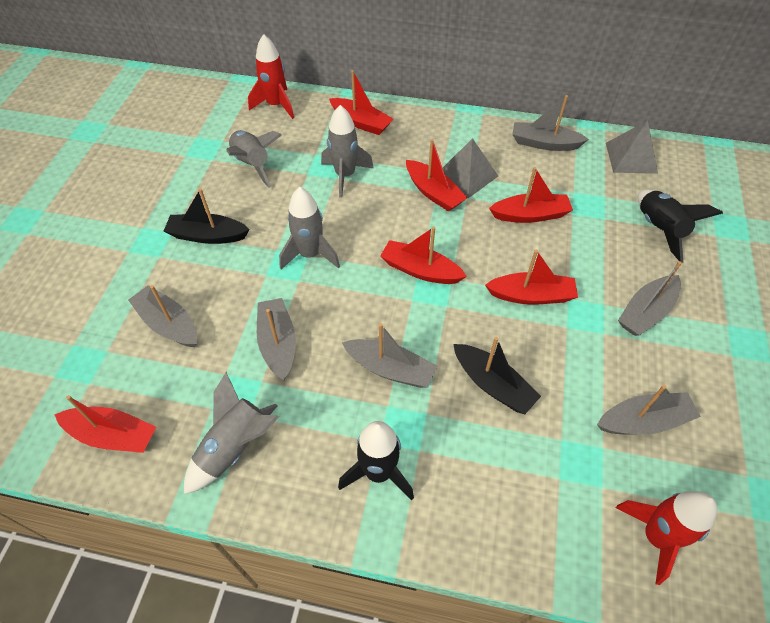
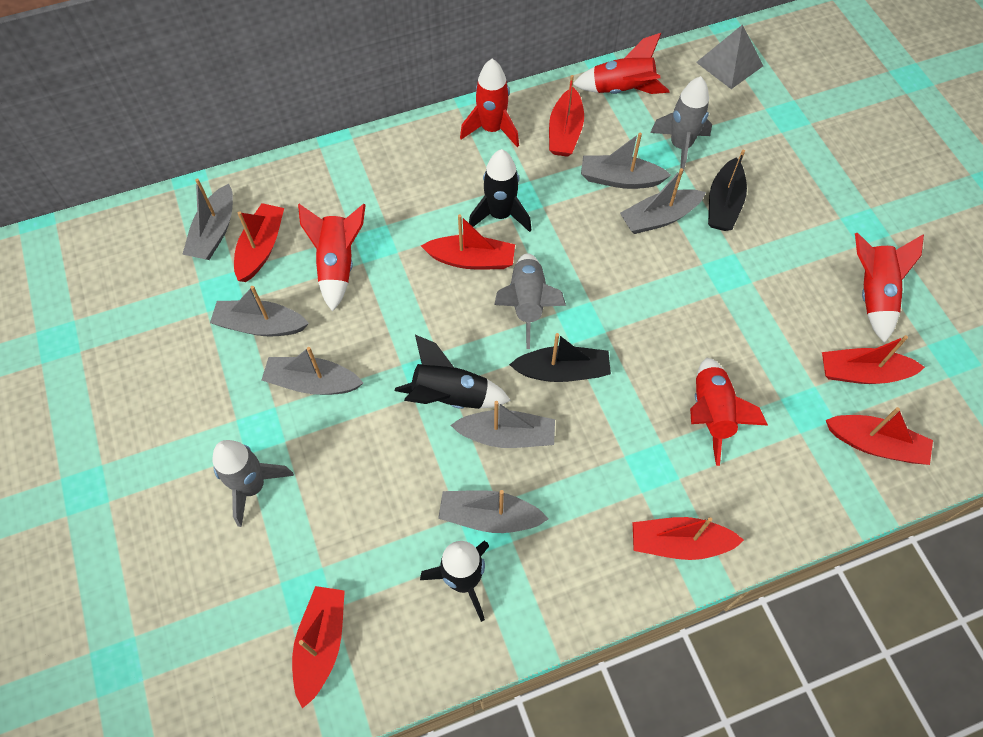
black rocket: 2 -> 3
grey boat: 6 -> 7
grey pyramid: 2 -> 1
grey rocket: 4 -> 3
red boat: 6 -> 7
red rocket: 2 -> 5

